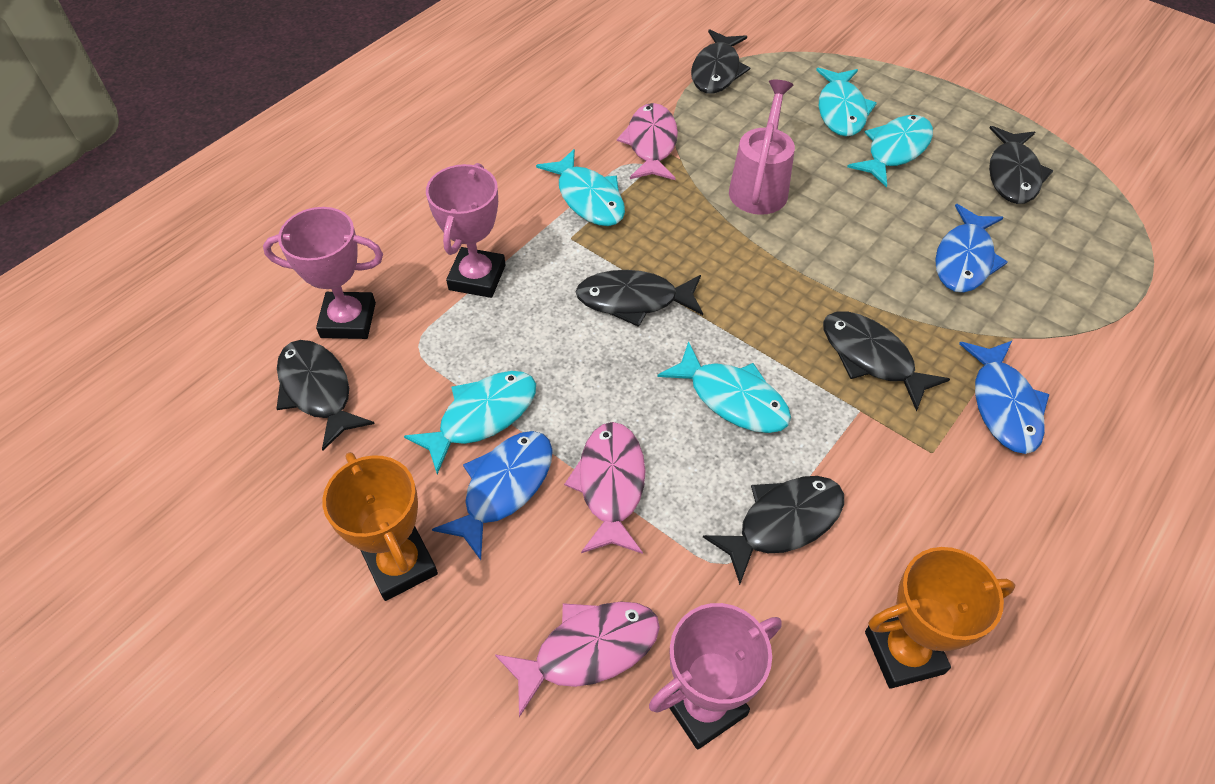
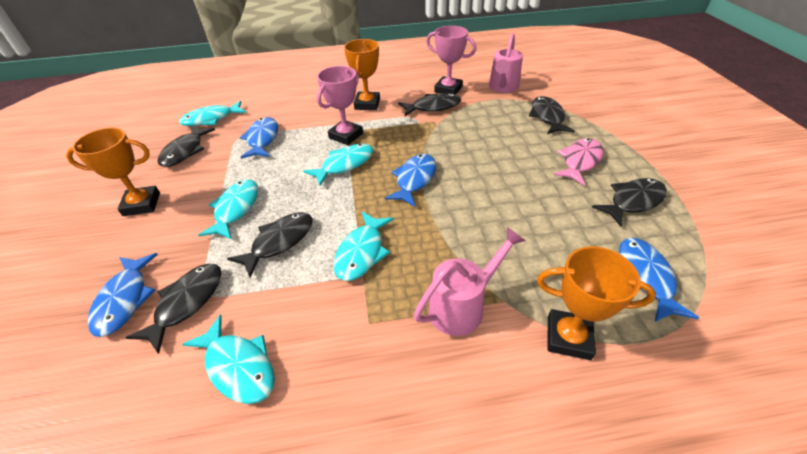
blue fish: 3 -> 4
orange trophy: 2 -> 3
pink fish: 3 -> 1
pink trophy: 3 -> 2
pink watering can: 1 -> 2

